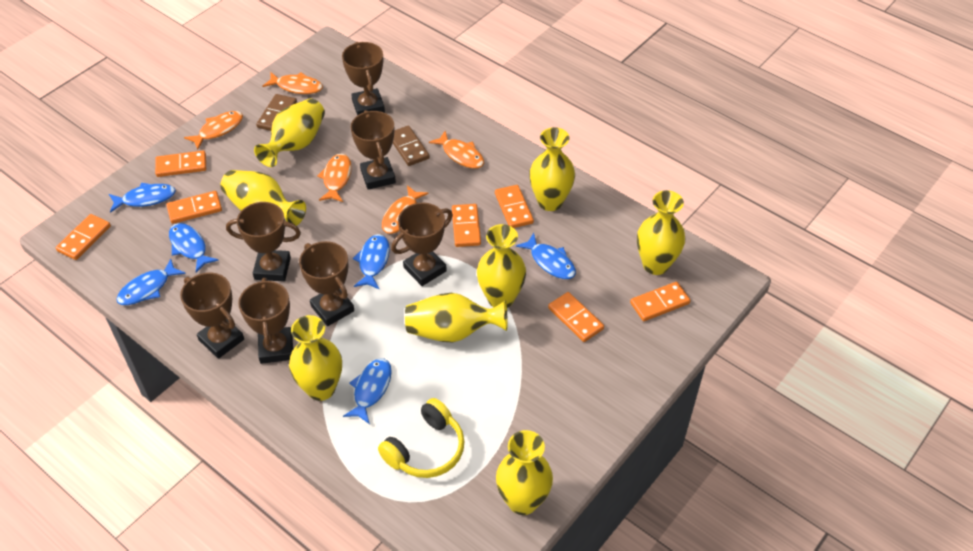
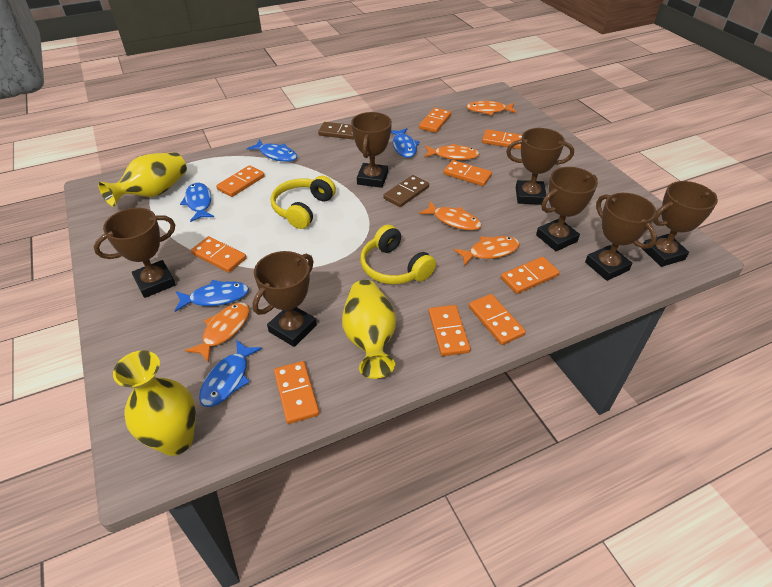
blue fish: 6 -> 5
orange domino: 7 -> 9
yellow headphones: 1 -> 2
yellow vase: 8 -> 3

